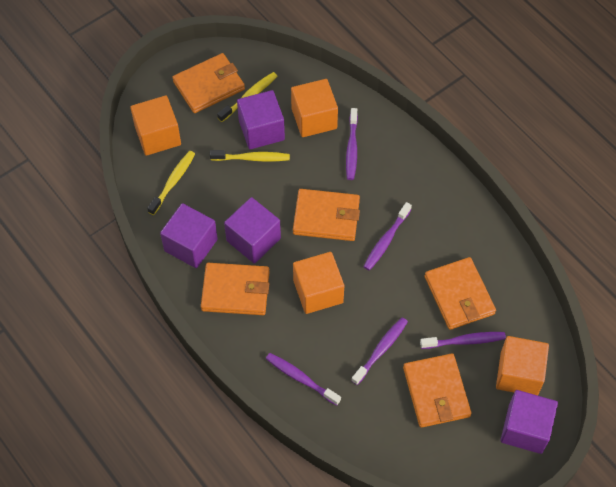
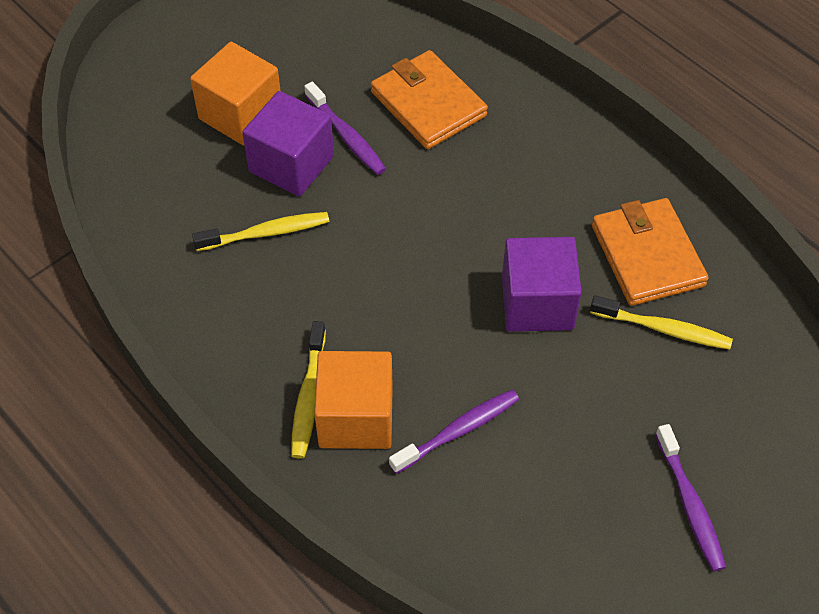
orange cube: 4 -> 2
orange wallet: 5 -> 2
purple cube: 4 -> 2
purple toothbrush: 5 -> 3

